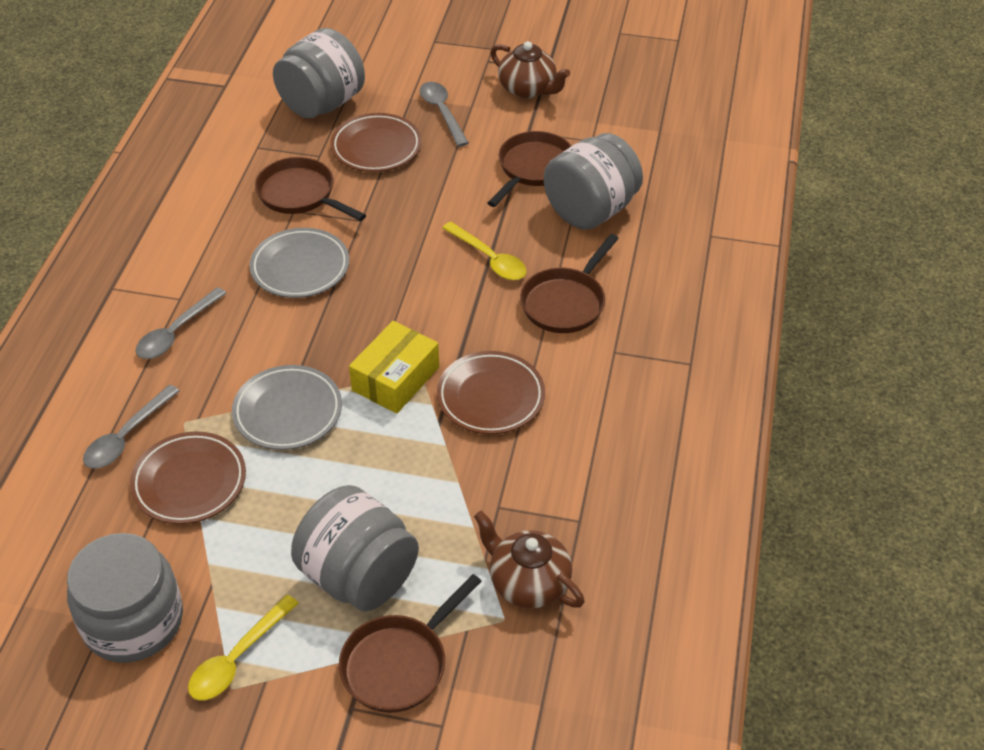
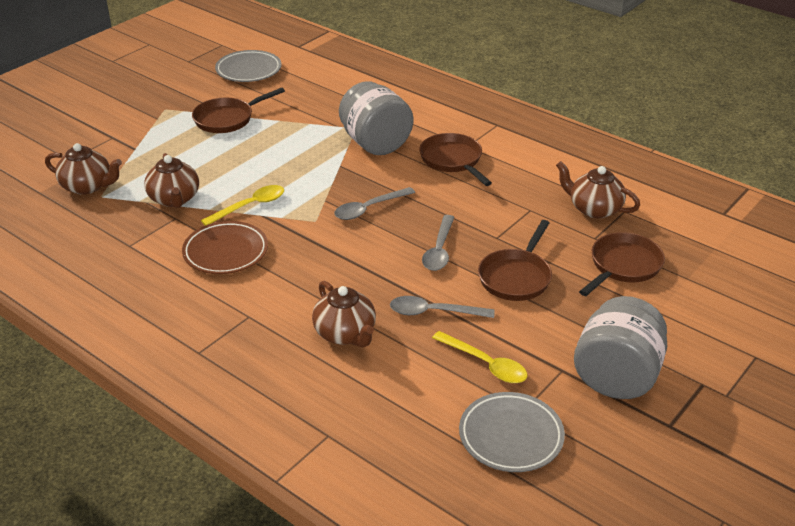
brown plate: 3 -> 1
brown teapot: 2 -> 4
grey jar: 4 -> 2
yellow box: 1 -> 0

